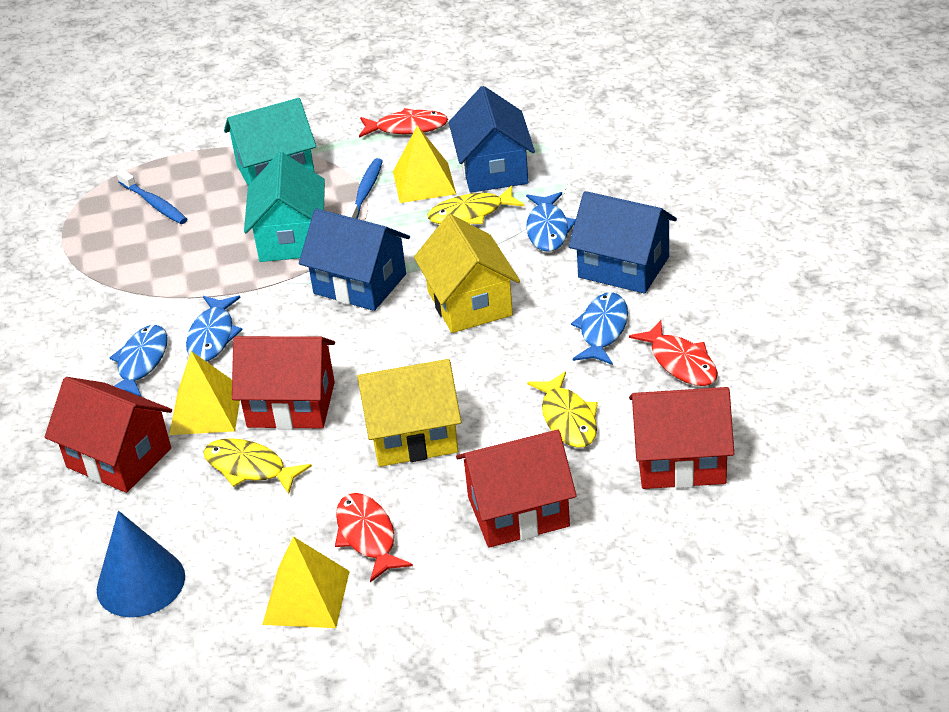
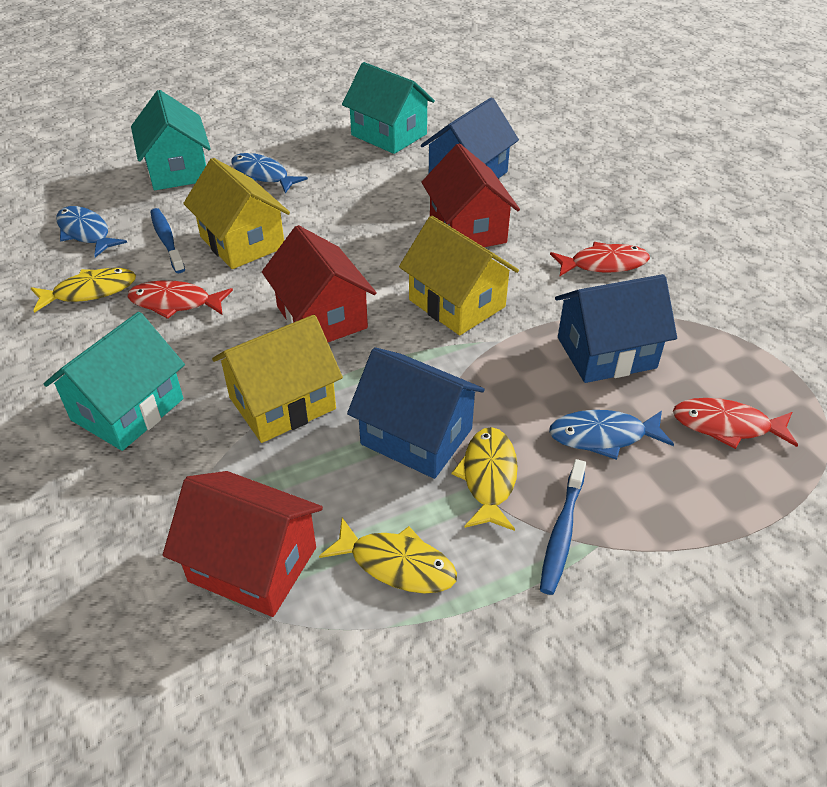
blue cone: 1 -> 0
blue fish: 4 -> 3
red house: 4 -> 3
turquoise house: 2 -> 3
yellow house: 2 -> 3
yellow pyramid: 3 -> 0

